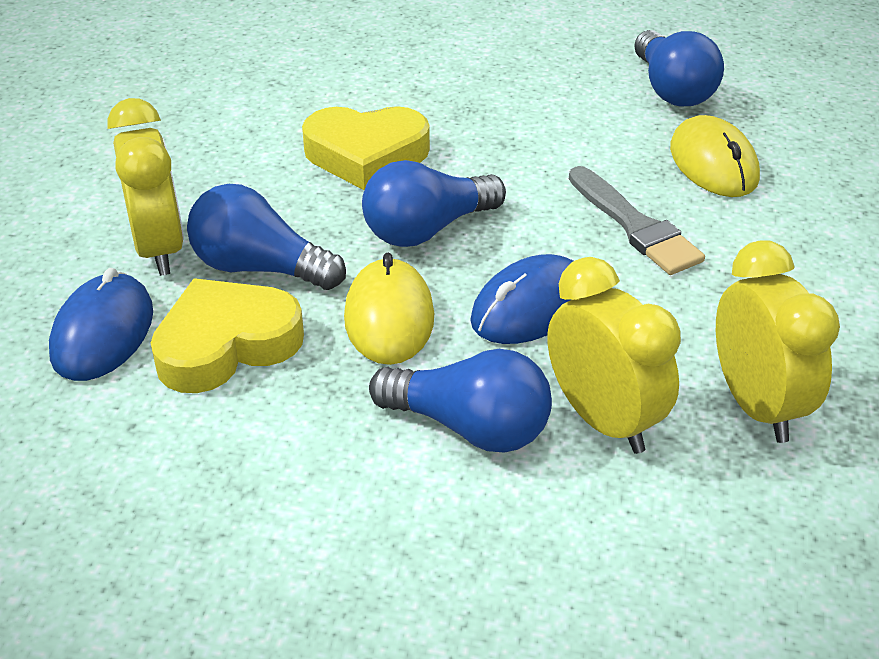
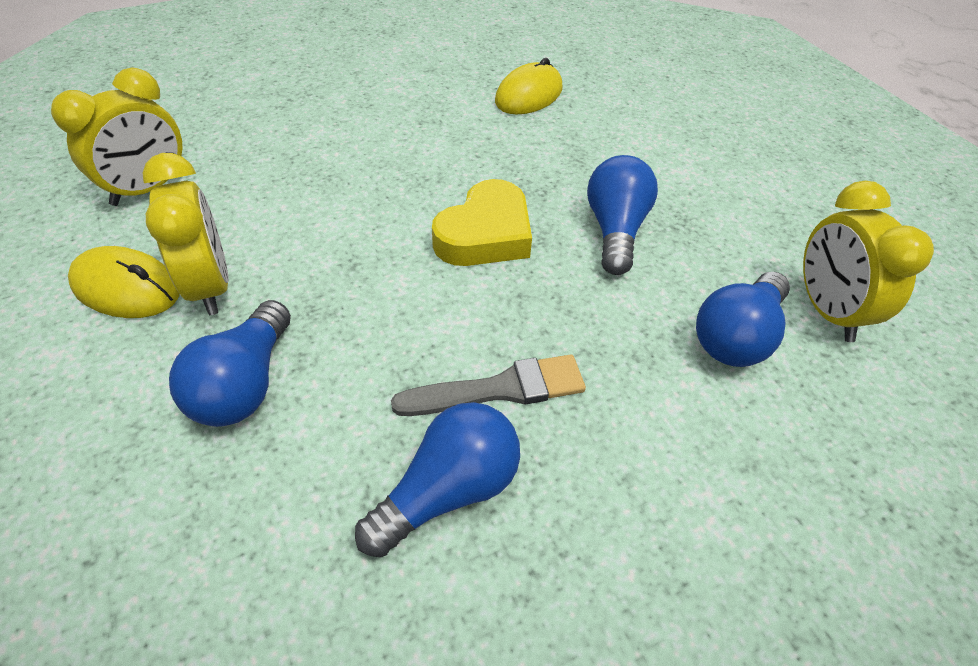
blue mouse: 2 -> 0
yellow heart: 2 -> 1

